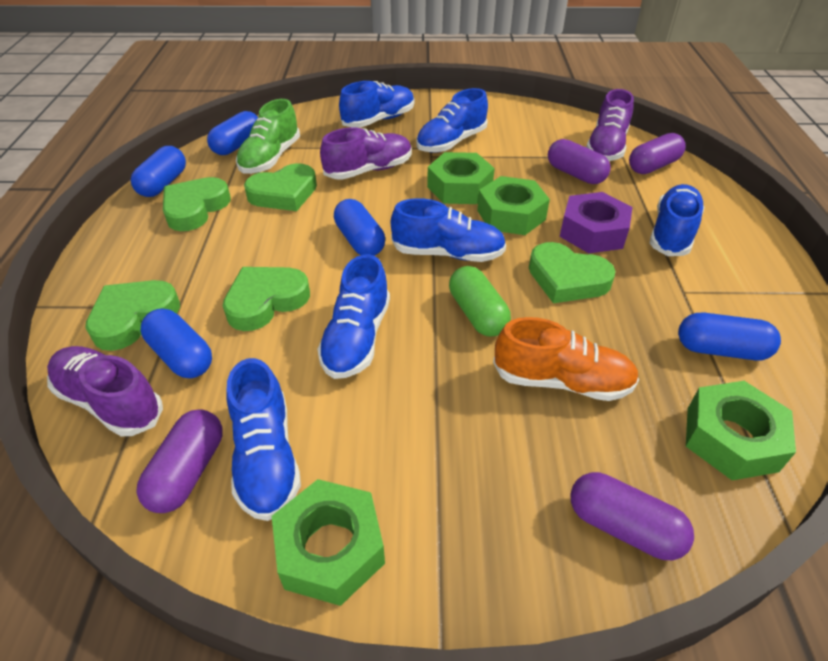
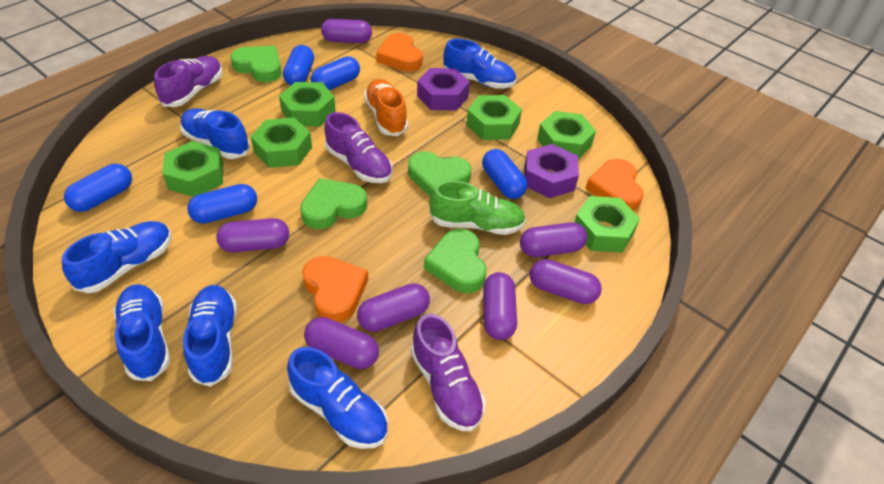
green capsule: 1 -> 0
green heart: 5 -> 4
green nut: 4 -> 6
orange heart: 0 -> 3
purple capsule: 4 -> 7
purple nut: 1 -> 2

